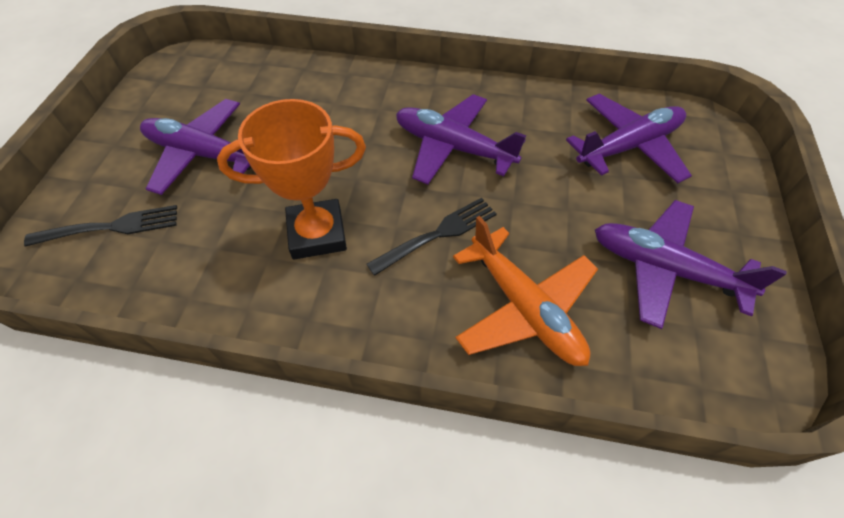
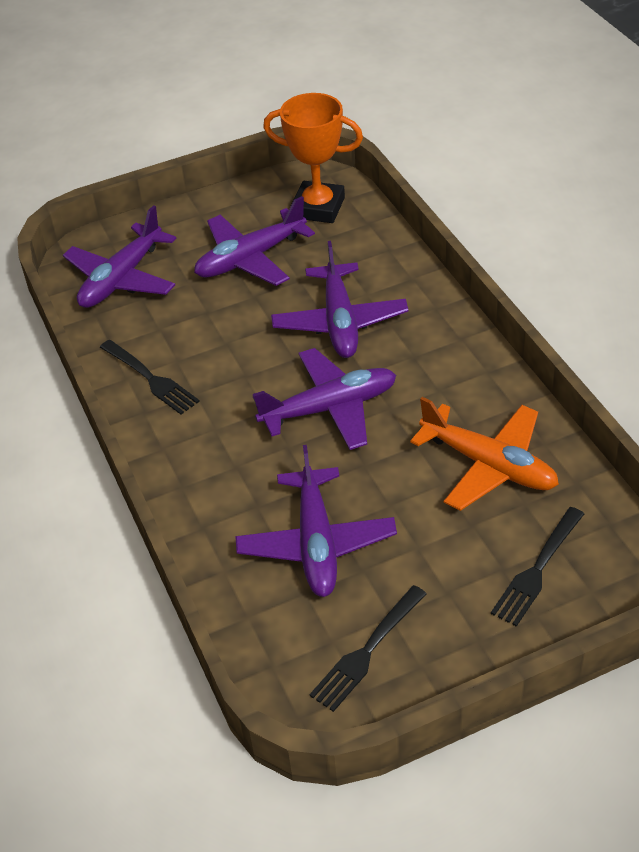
black fork: 2 -> 3
purple plane: 4 -> 5

